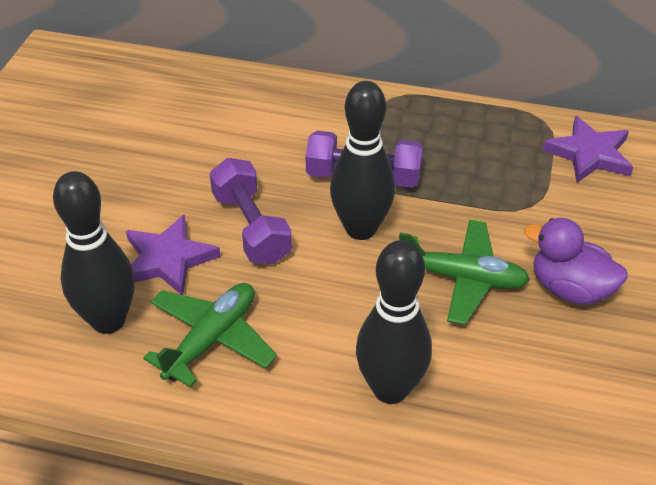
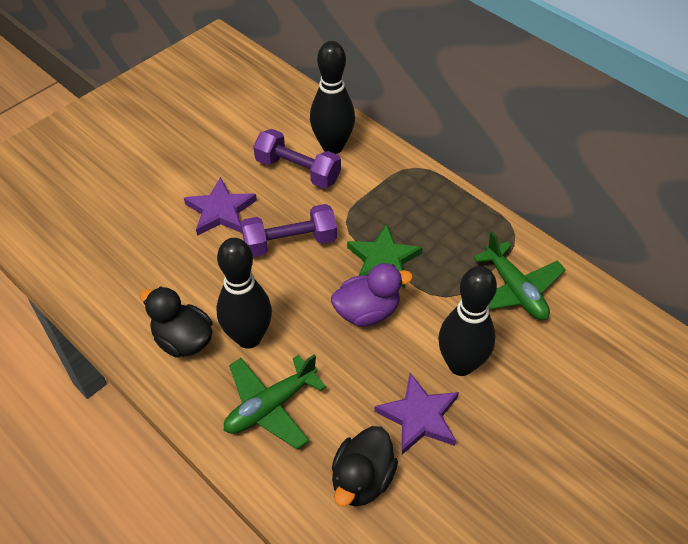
black duck: 0 -> 2
green star: 0 -> 1

